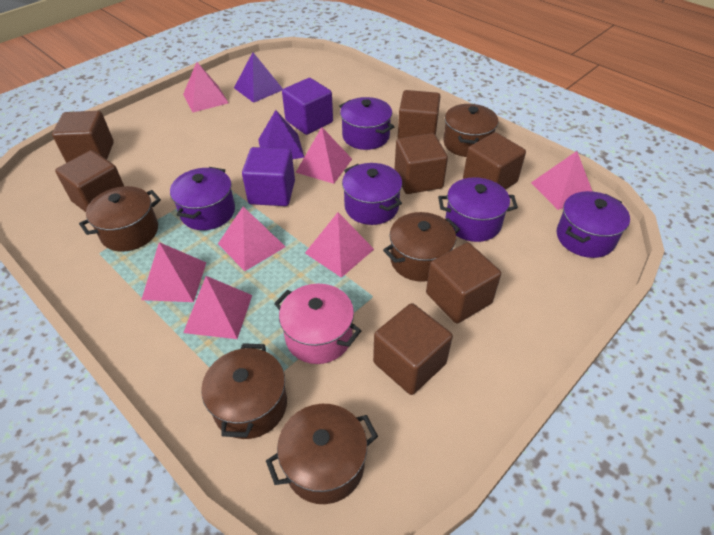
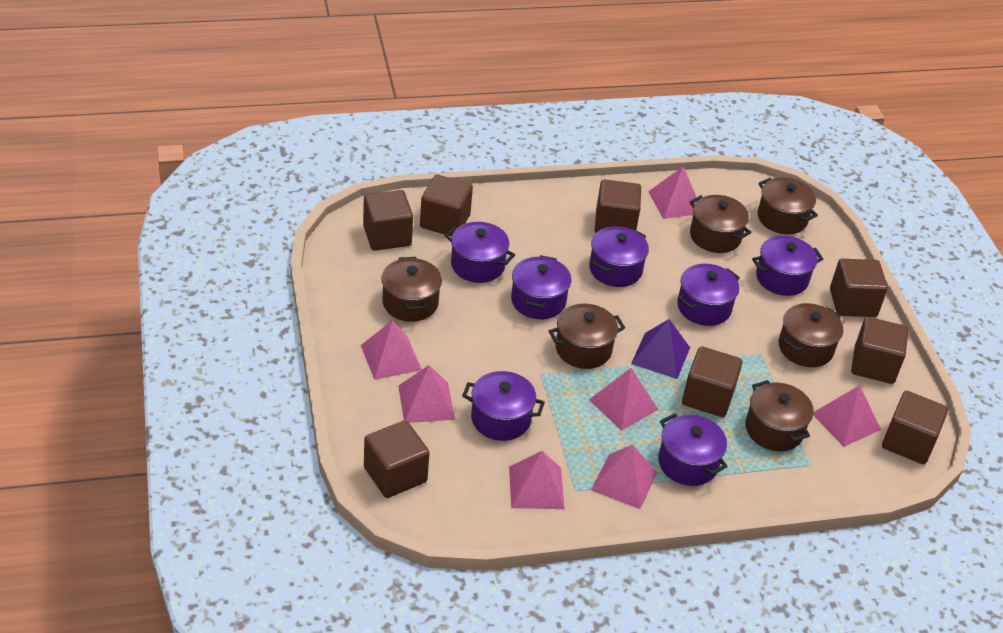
brown cube: 7 -> 8
brown pot: 5 -> 6
pink pot: 1 -> 0
purple cube: 2 -> 0
purple pot: 5 -> 7
purple pyramid: 2 -> 1

